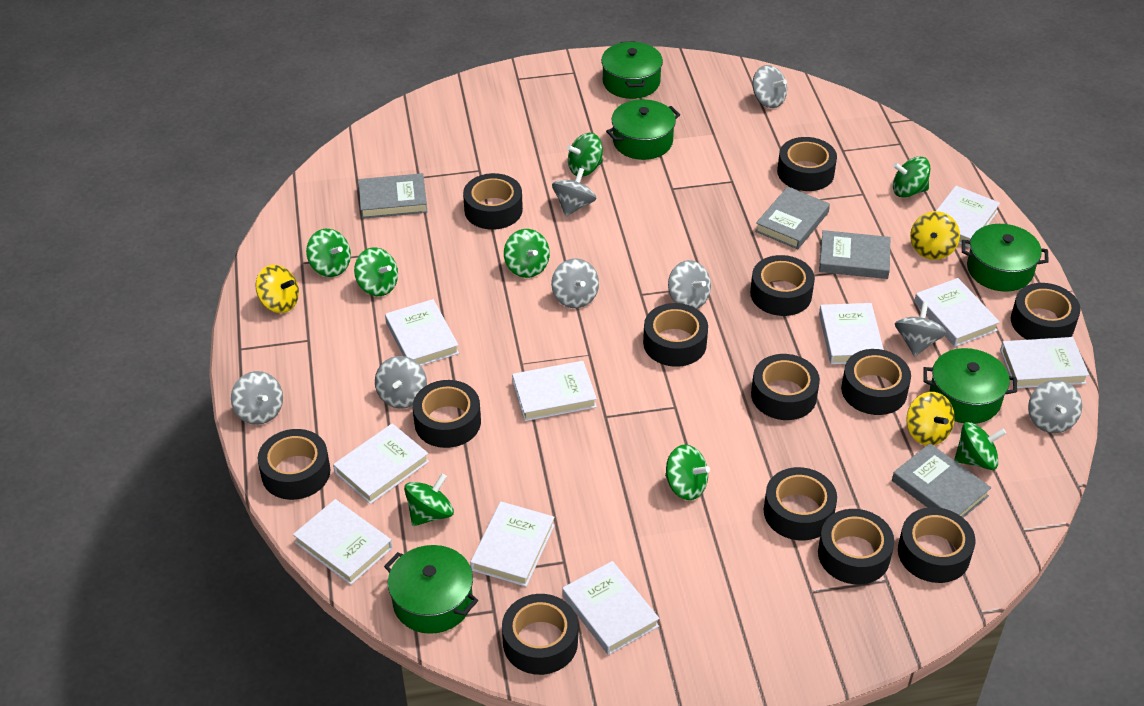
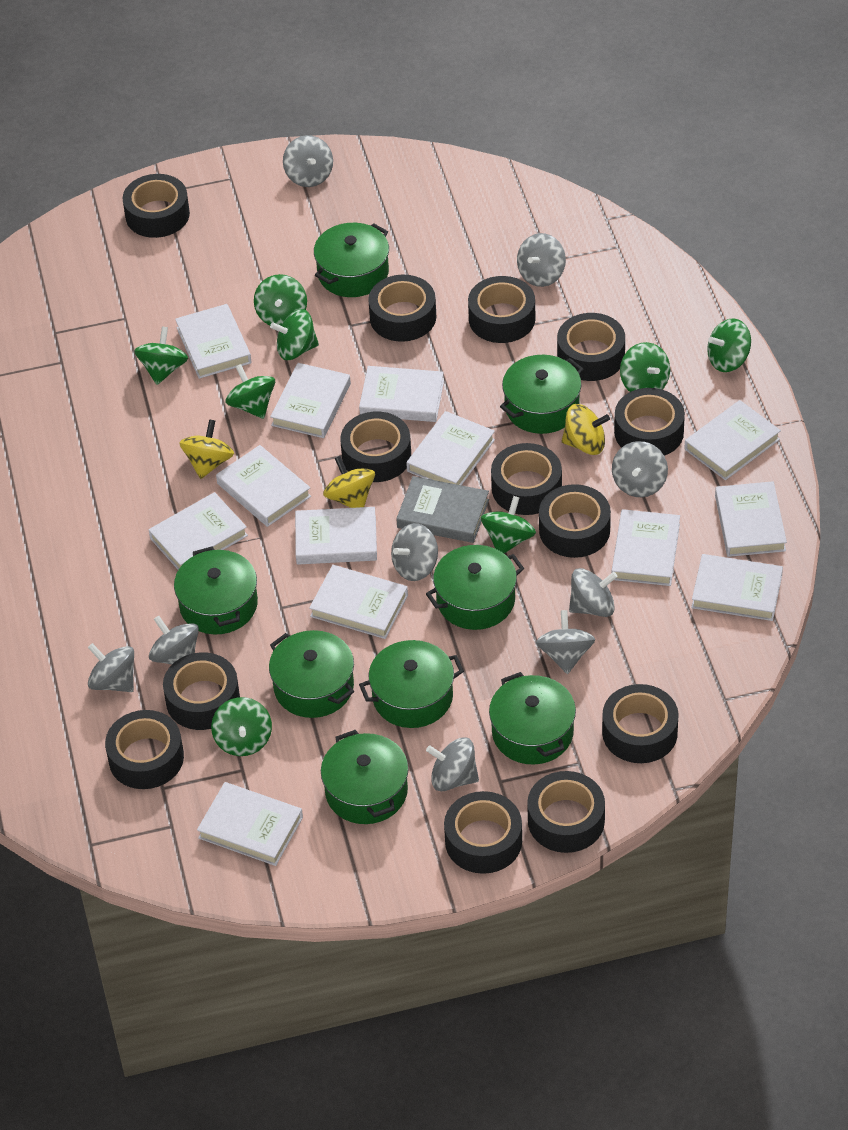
green pot: 5 -> 8
grey book: 4 -> 1
grey spinning top: 8 -> 9
white book: 10 -> 13

